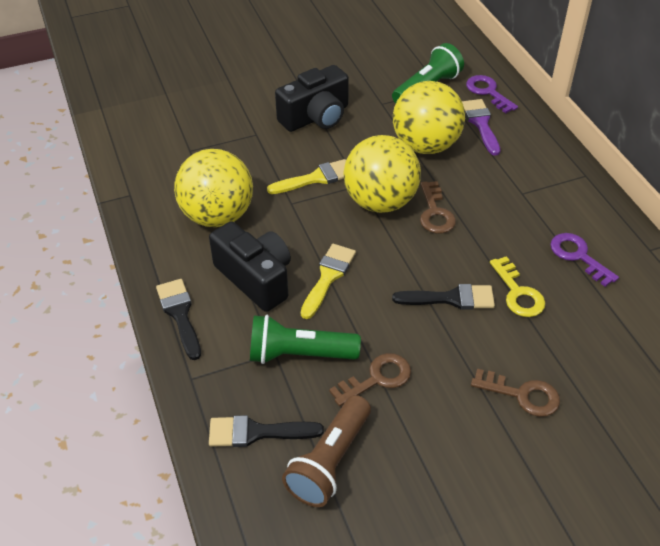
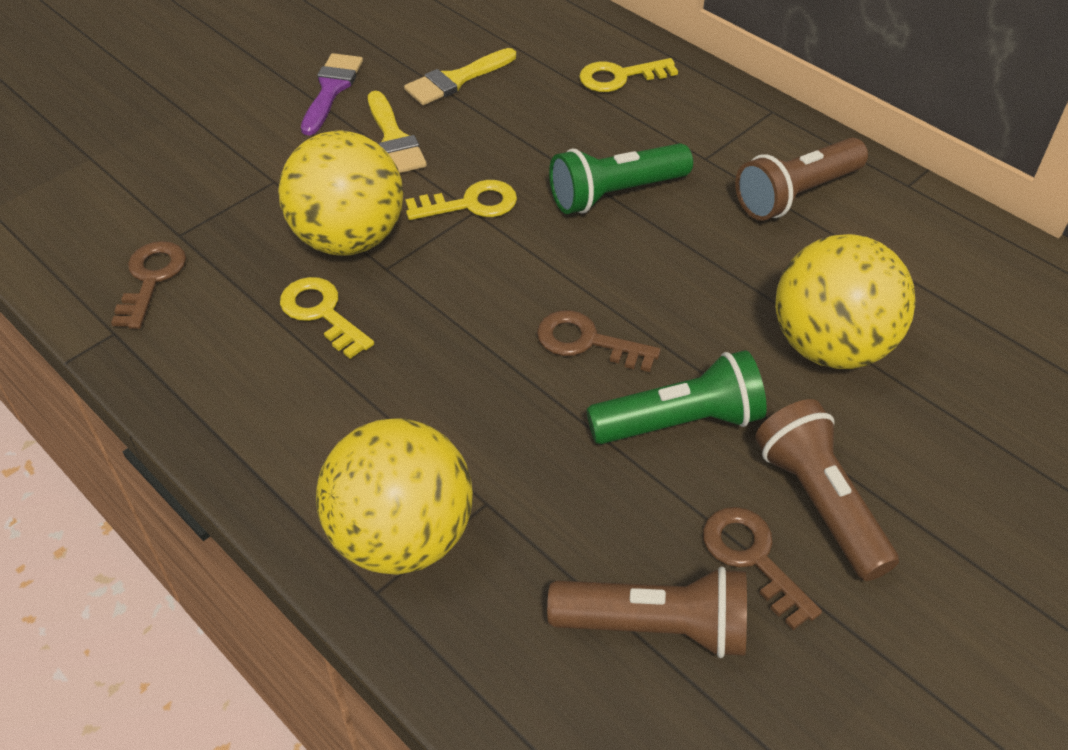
black brush: 3 -> 0
black camera: 2 -> 0
brown flashlight: 1 -> 3
purple key: 2 -> 0
yellow key: 1 -> 3

